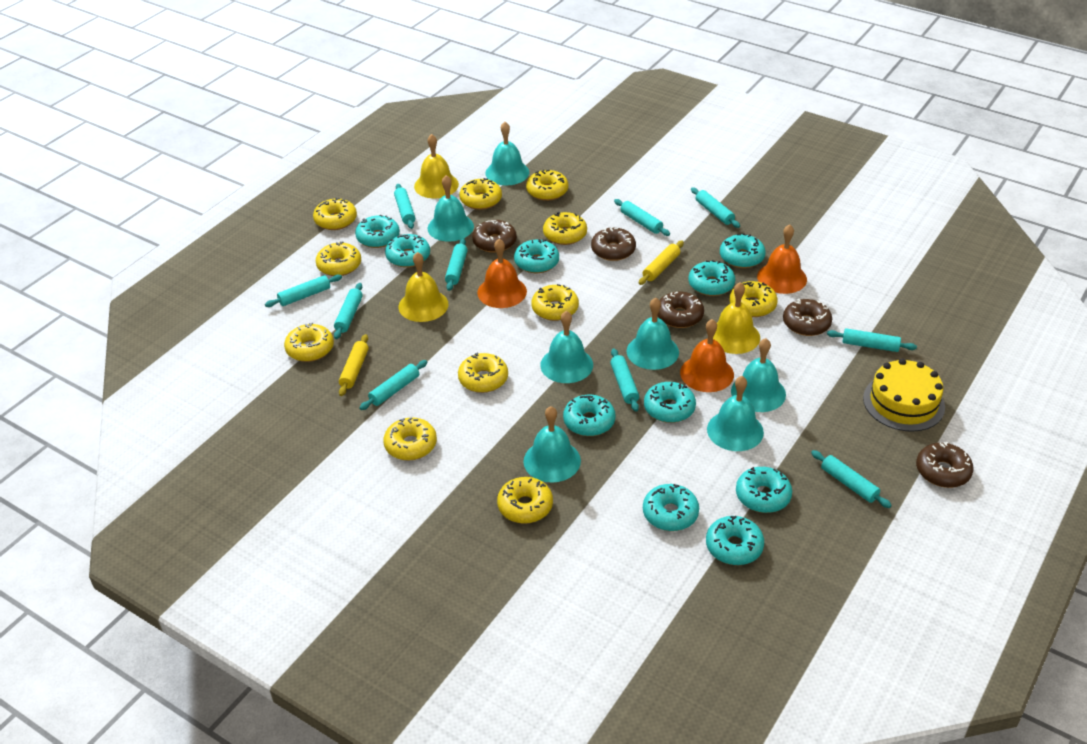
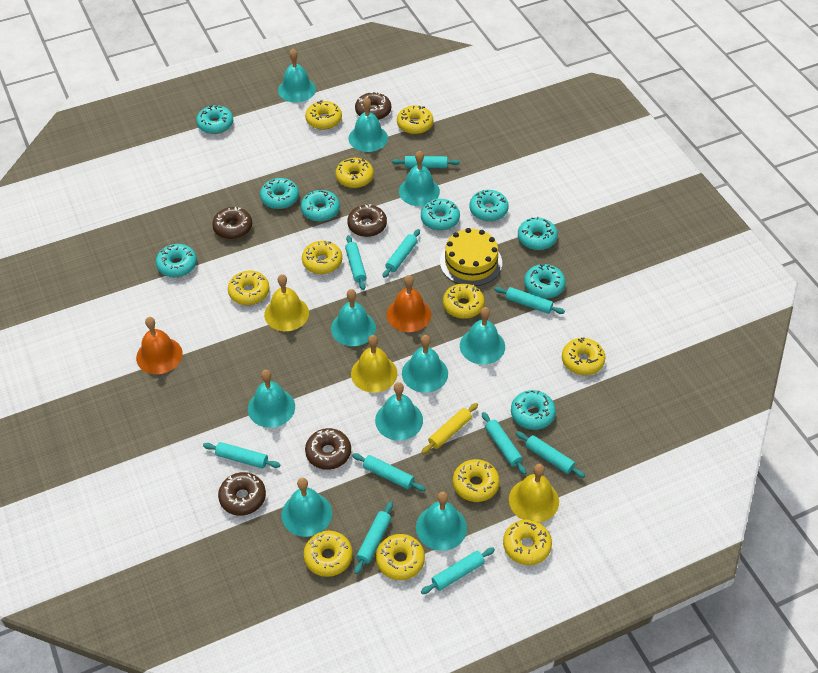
orange bell: 3 -> 2
turquoise bell: 7 -> 10
turquoise donut: 10 -> 9
yellow rolling pin: 2 -> 1

